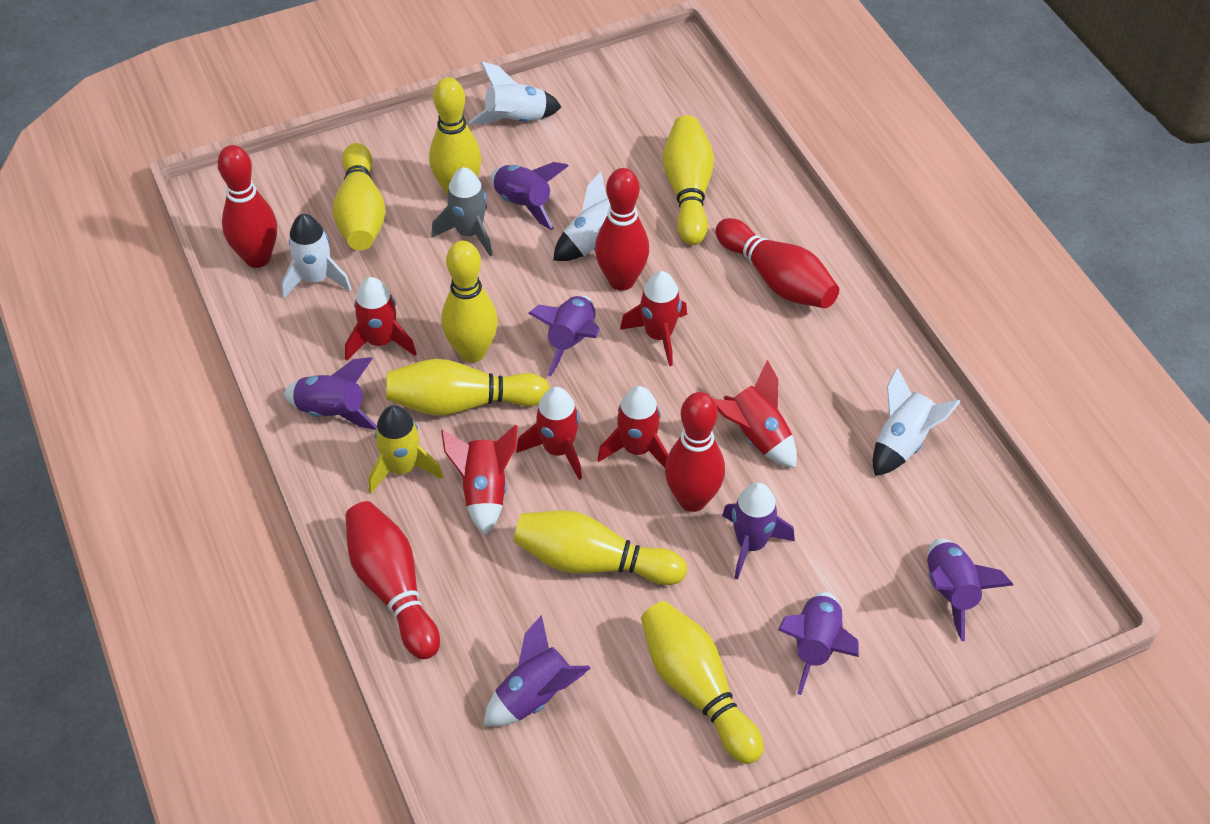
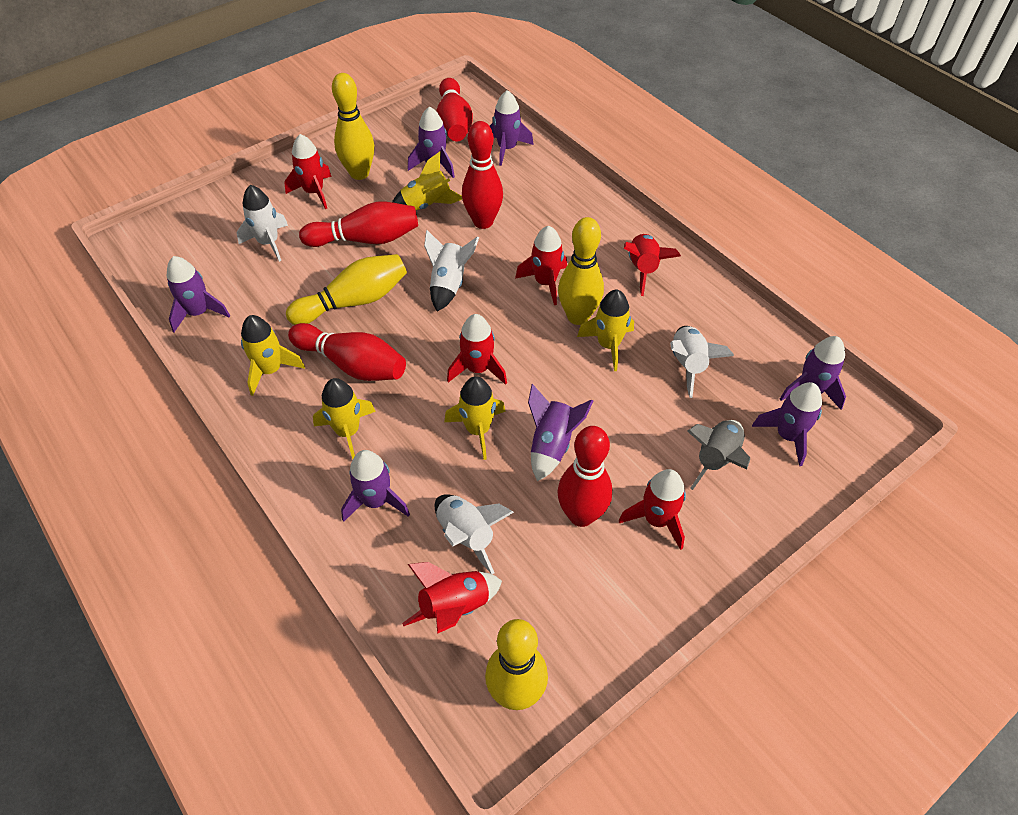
yellow bowling pin: 7 -> 4
yellow rocket: 1 -> 5

